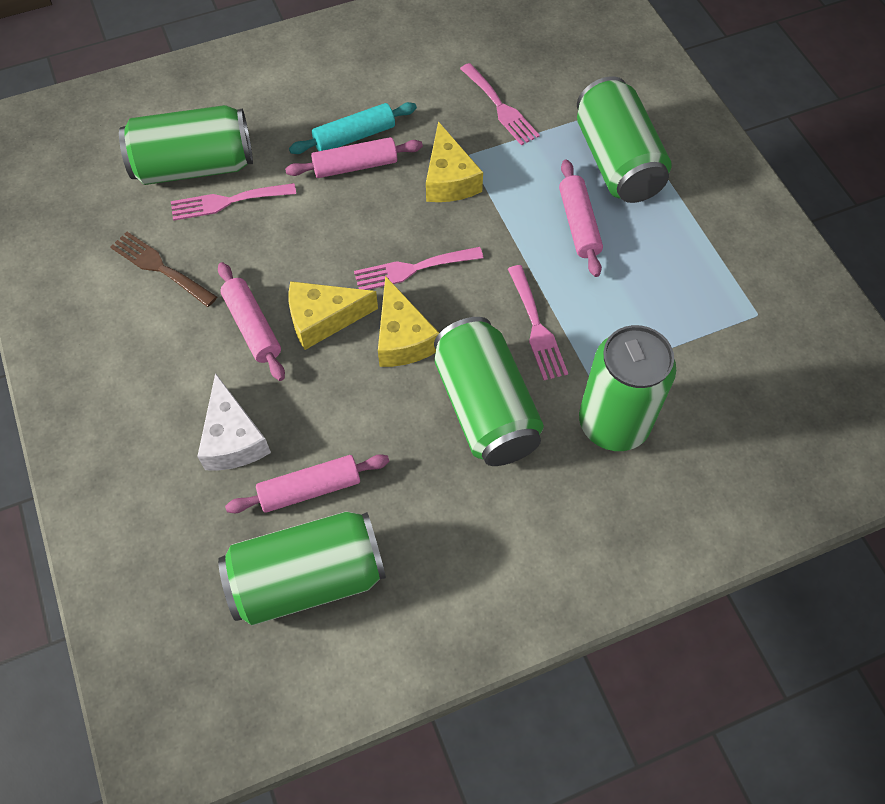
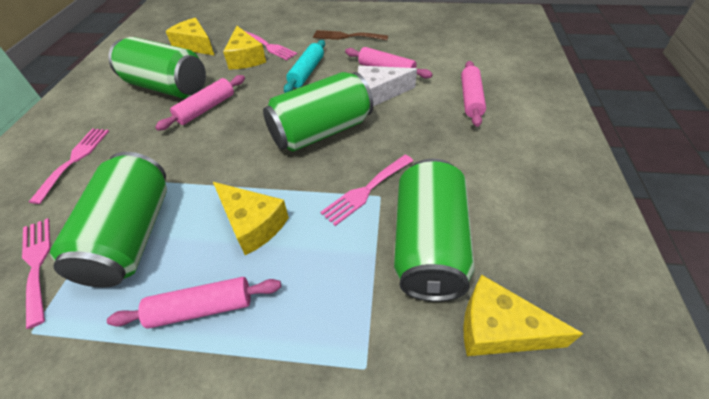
green can: 5 -> 4
yellow cheese: 3 -> 4

